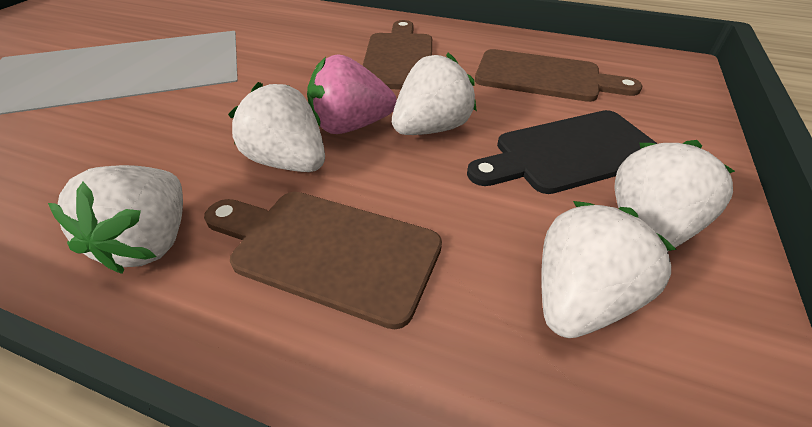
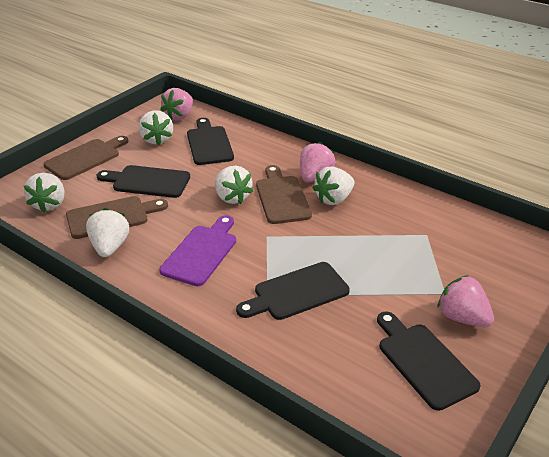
black cutting board: 1 -> 4
pink strawberry: 1 -> 3
purple cutting board: 0 -> 1

